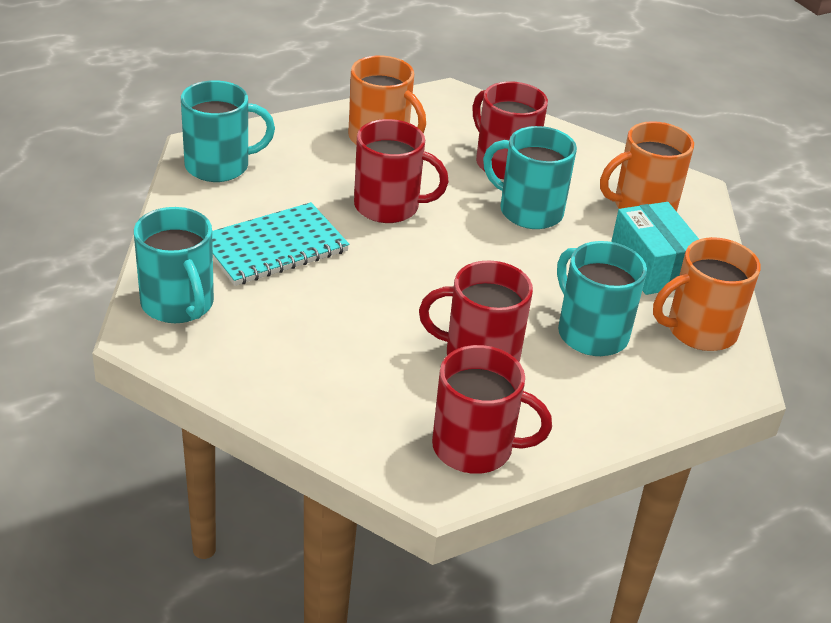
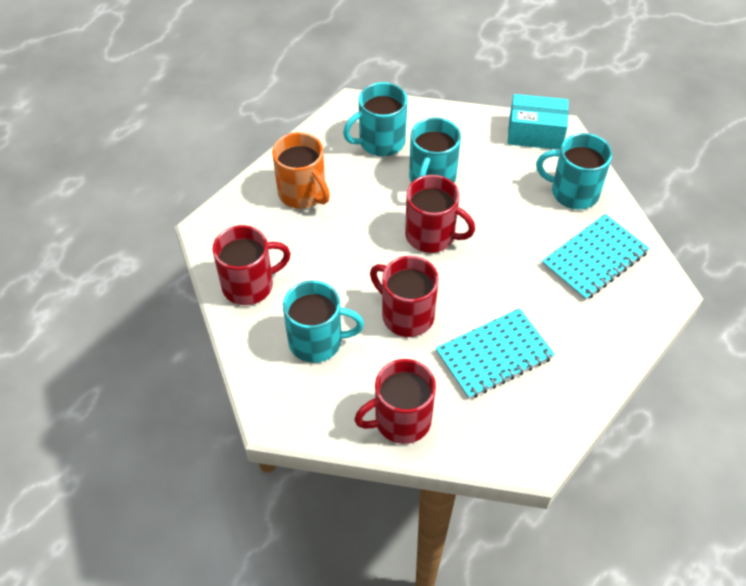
orange mug: 3 -> 1
turquoise notebook: 1 -> 2

